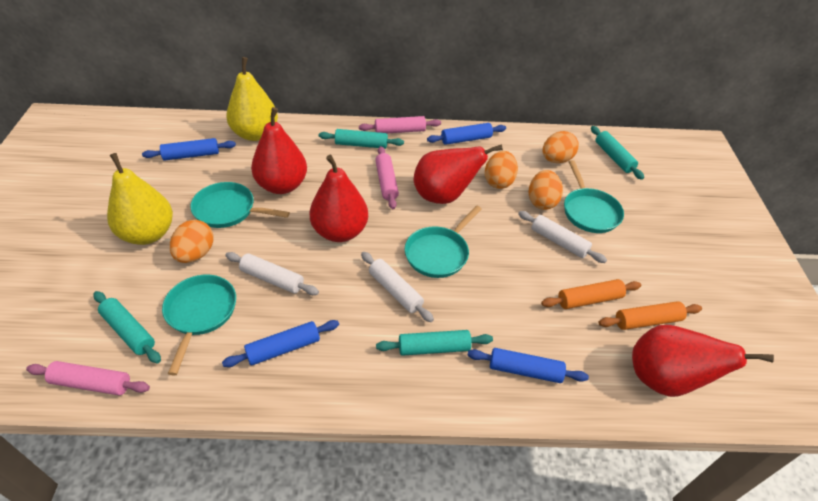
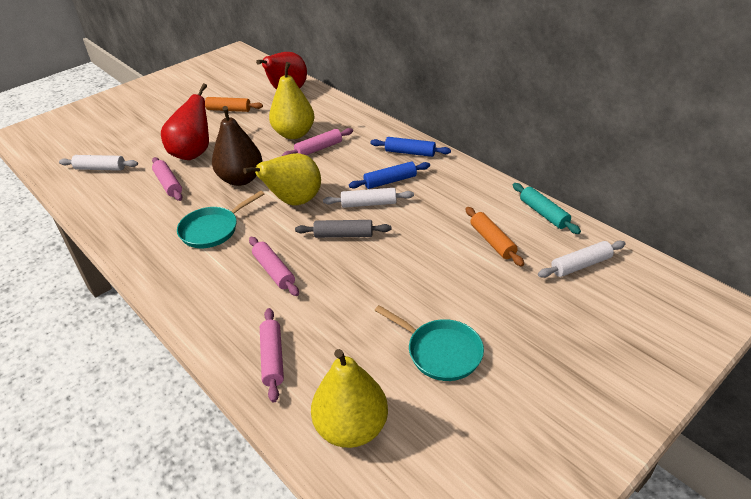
blue rolling pin: 4 -> 2
brown pear: 0 -> 1
grey rolling pin: 0 -> 1
orange egg: 4 -> 0
pink rolling pin: 3 -> 4
red pear: 4 -> 2
turquoise pan: 4 -> 2
turquoise rolling pin: 4 -> 1
yellow pear: 2 -> 3

